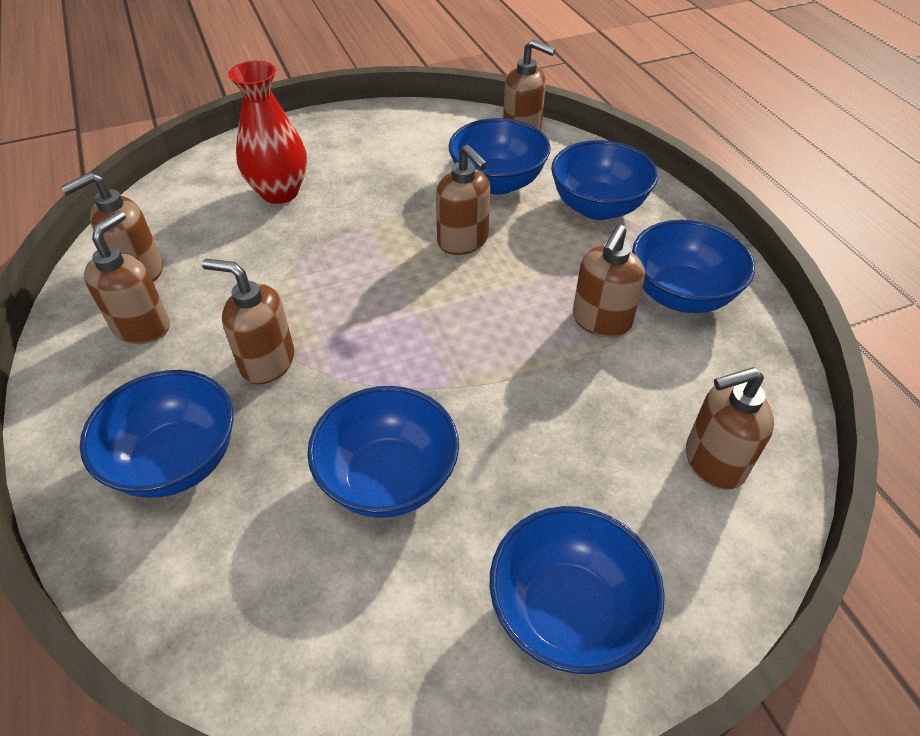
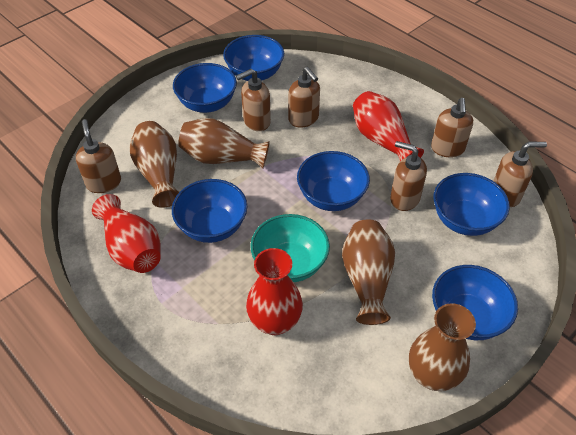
brown soap dispenser: 7 -> 6
brown vase: 0 -> 4
red vase: 1 -> 3
turquoise bowl: 0 -> 1

